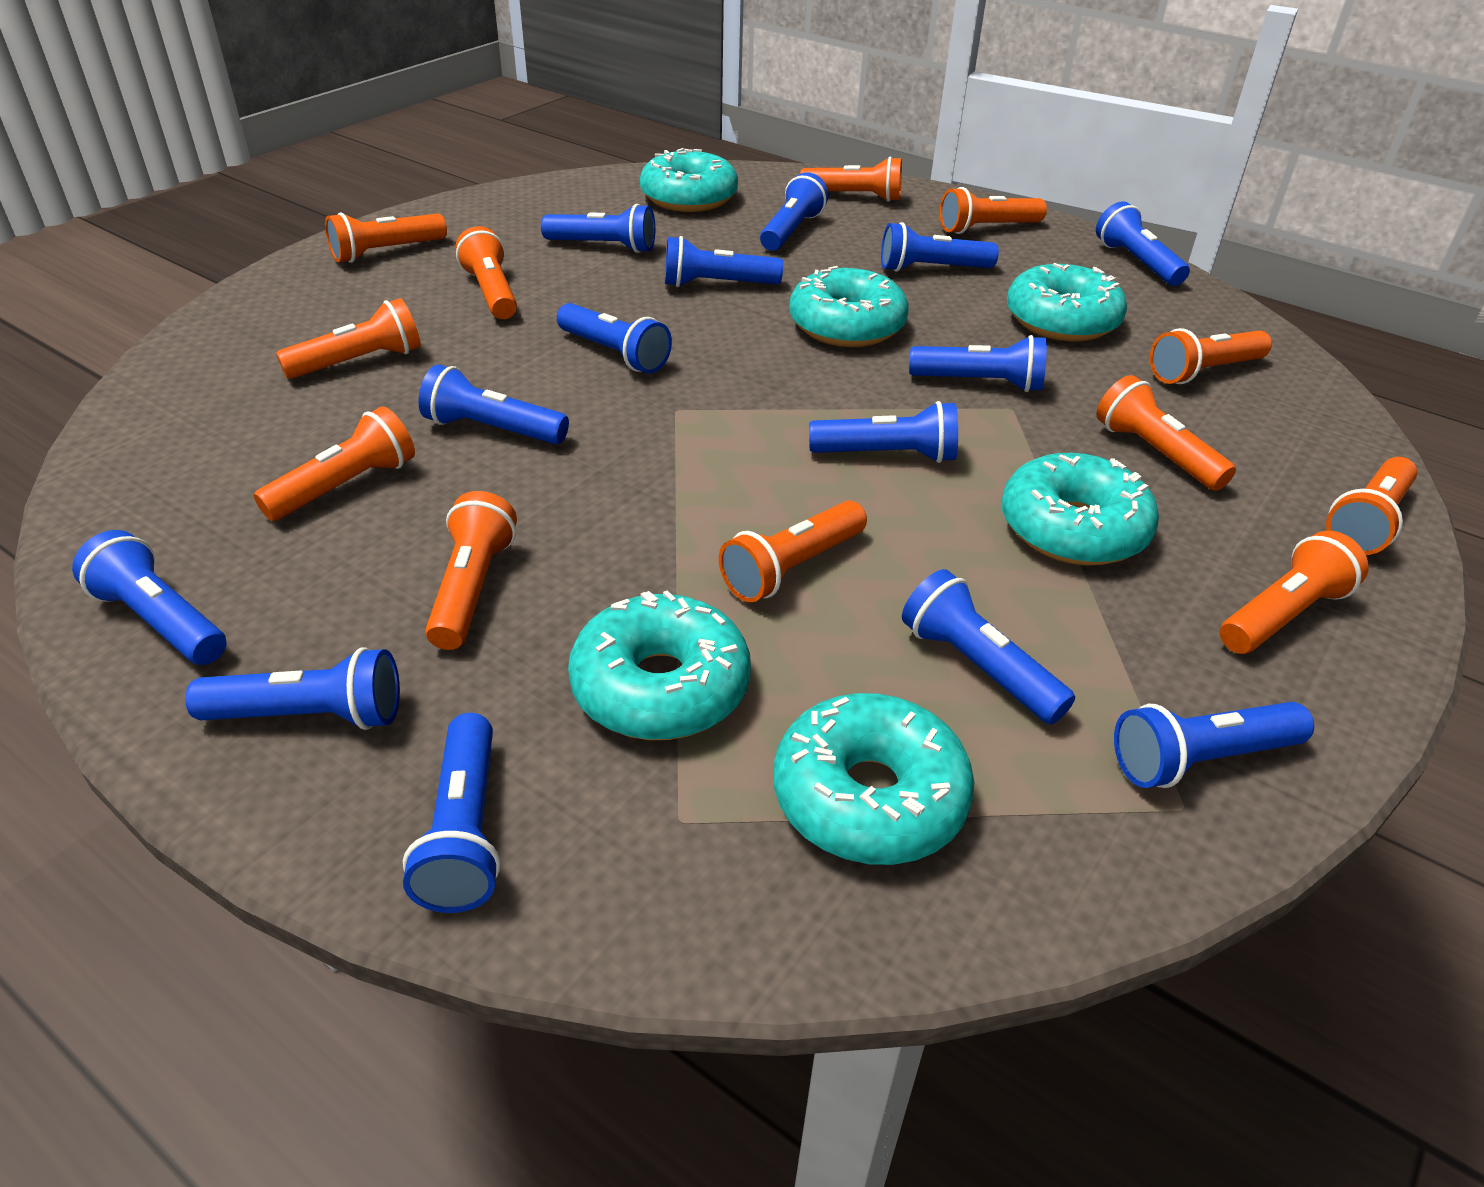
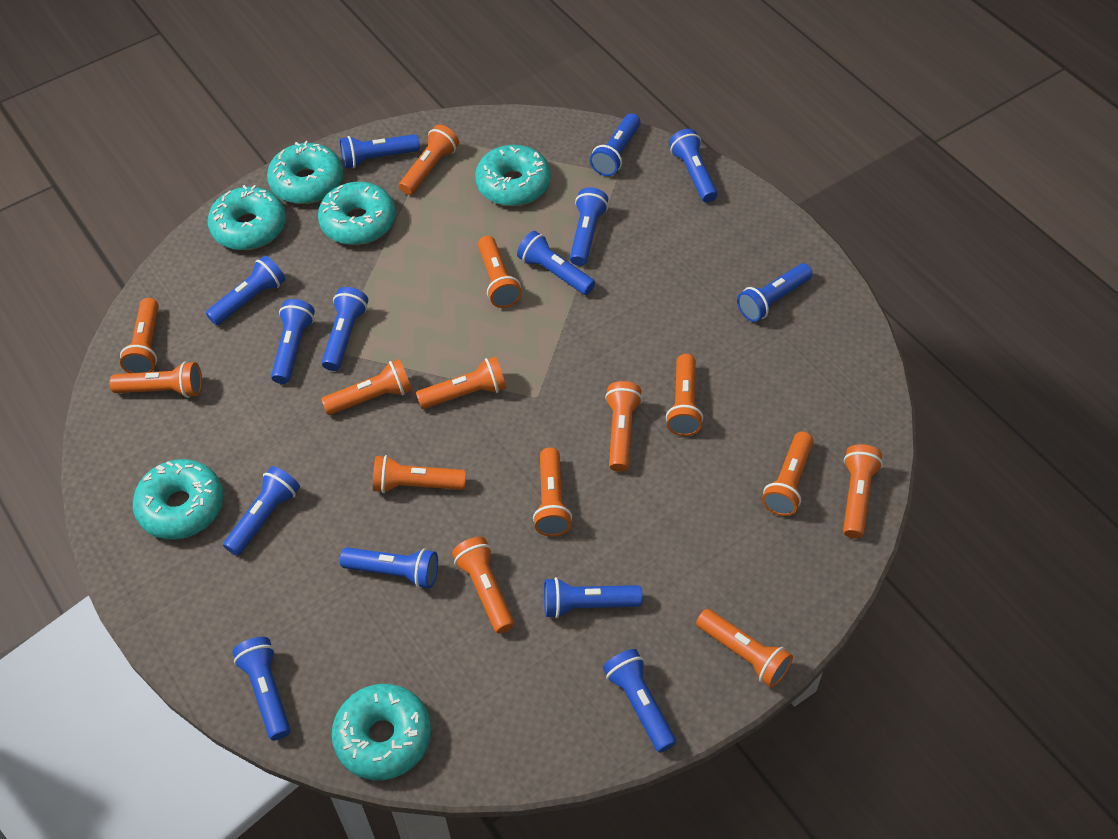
orange flashlight: 12 -> 14

